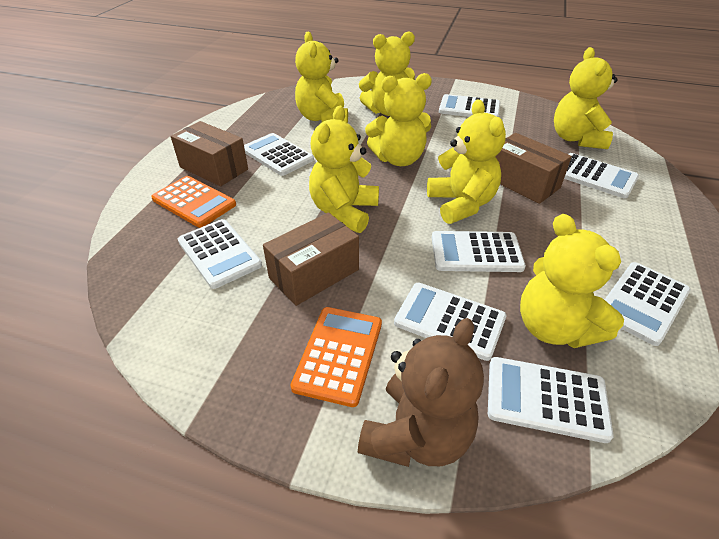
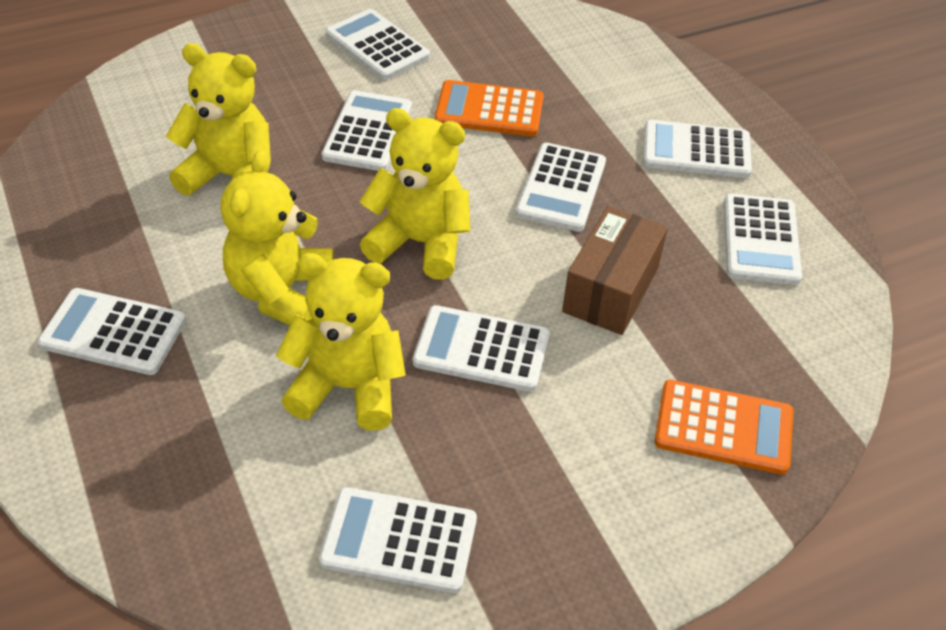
brown box: 3 -> 1
brown teddy bear: 1 -> 0
yellow teddy bear: 7 -> 4

